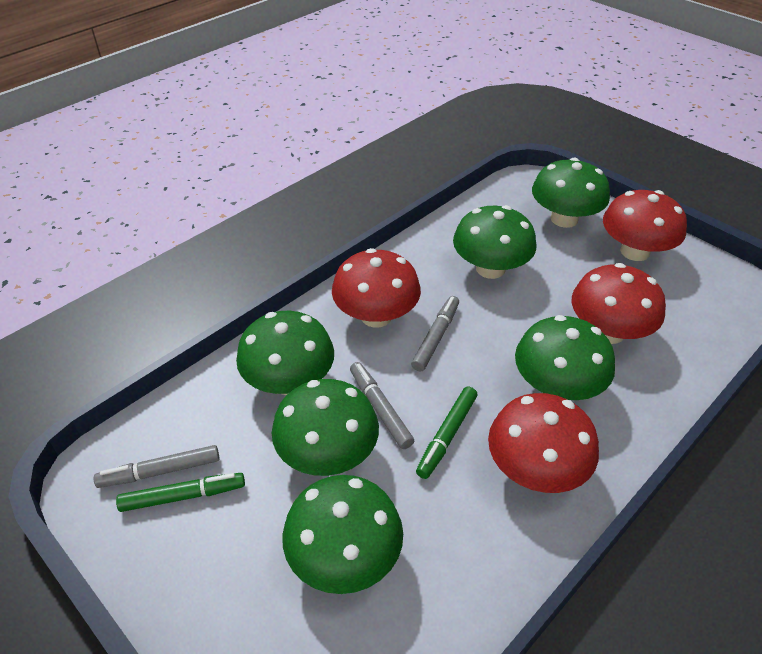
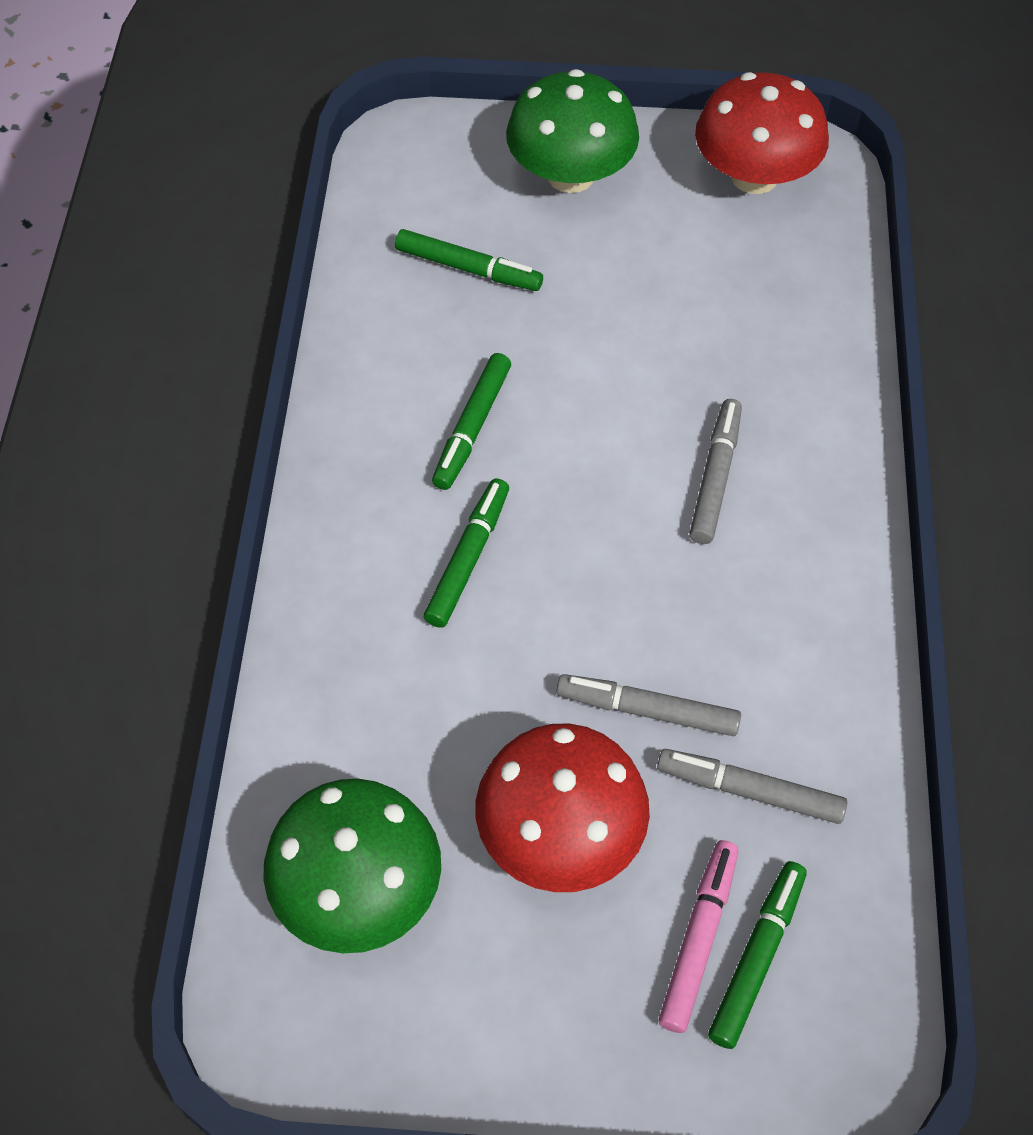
green marker: 2 -> 4
green mushroom: 6 -> 2
pink marker: 0 -> 1
red mushroom: 4 -> 2

